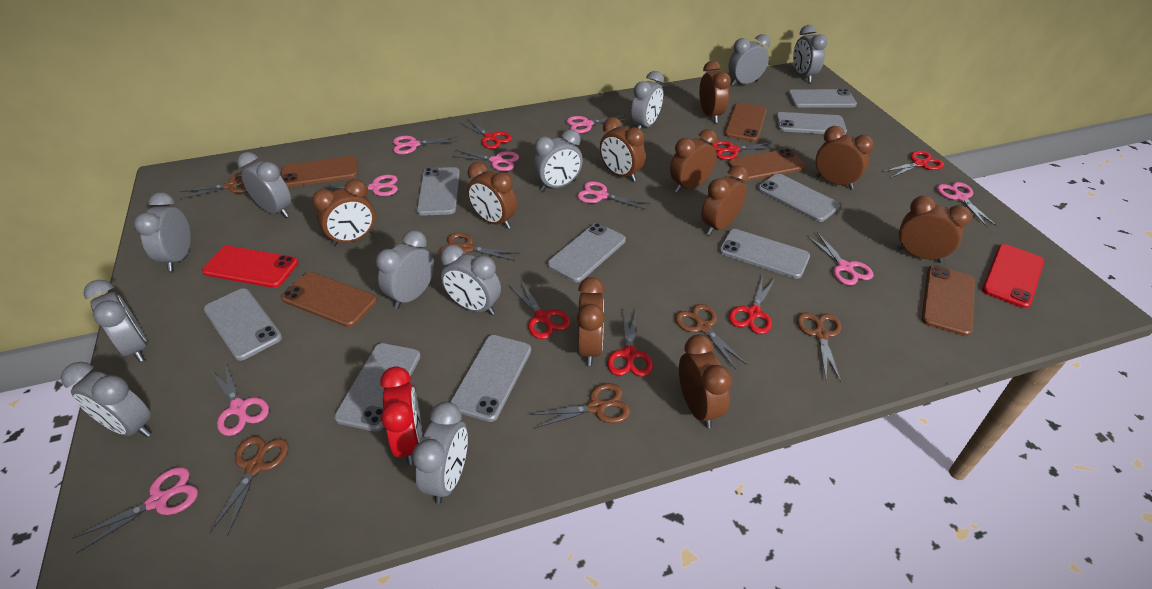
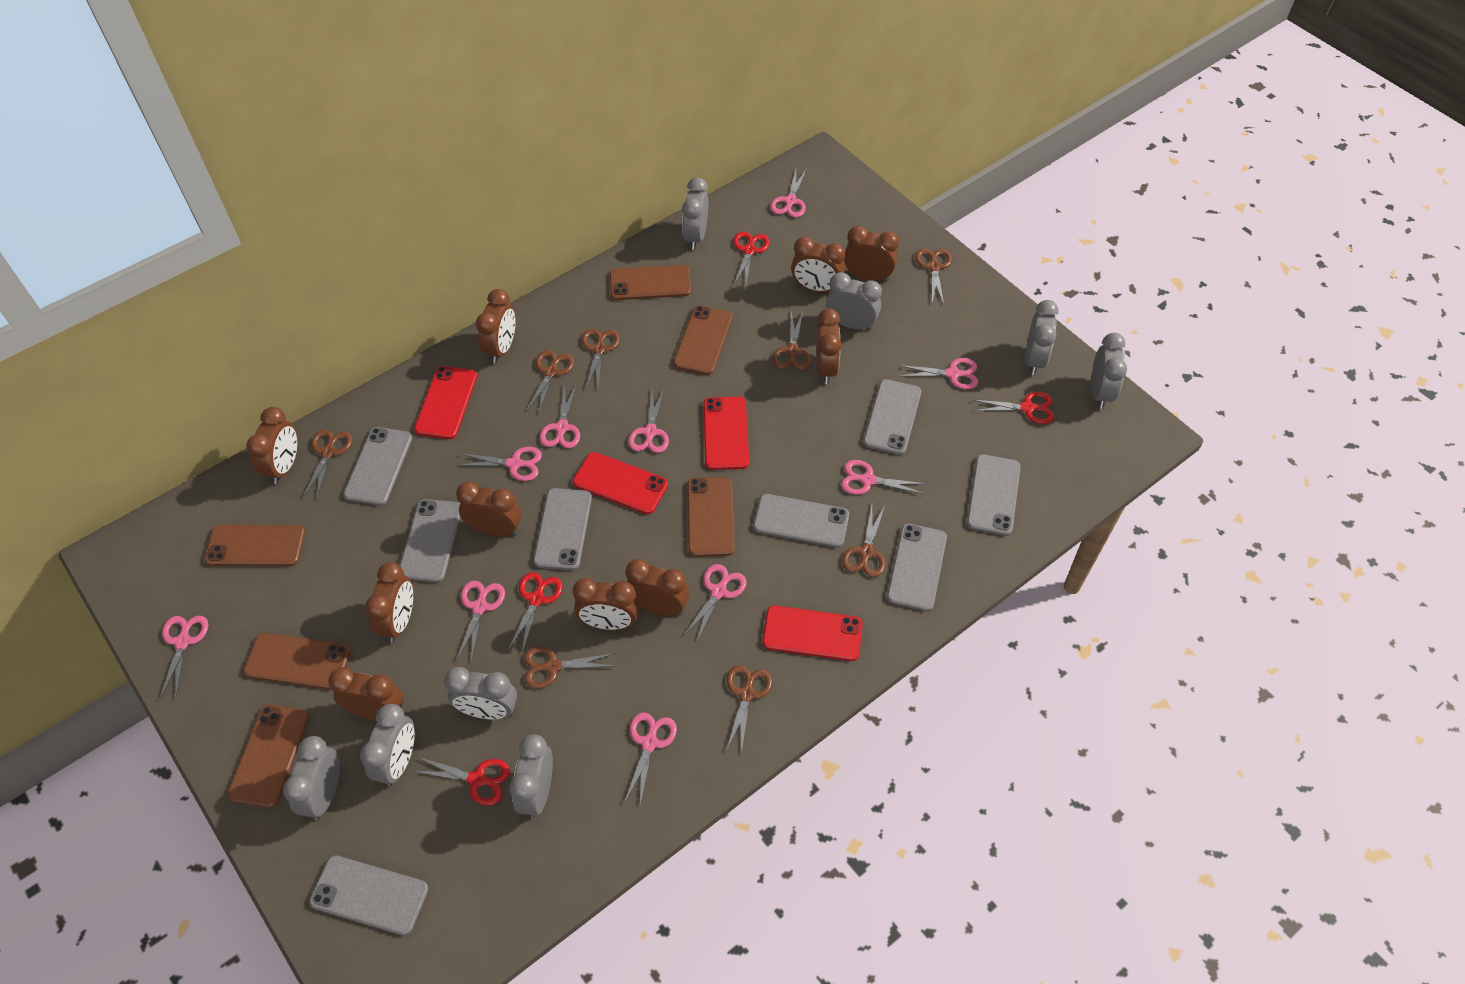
brown phone: 5 -> 6
brown scissors: 6 -> 8
grey clock: 11 -> 8
grey phone: 9 -> 8
pink scissors: 9 -> 10
red clock: 1 -> 0
red phone: 2 -> 4
red scissors: 6 -> 4

